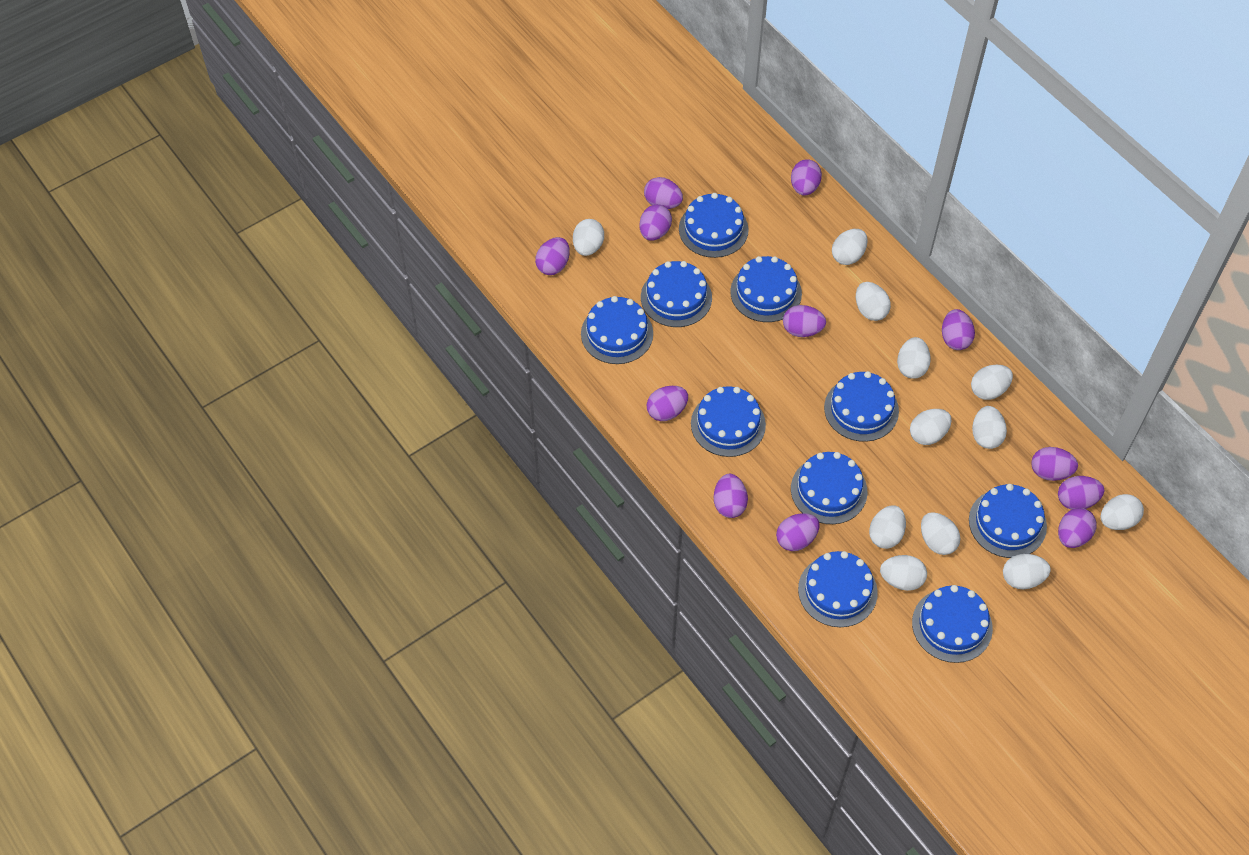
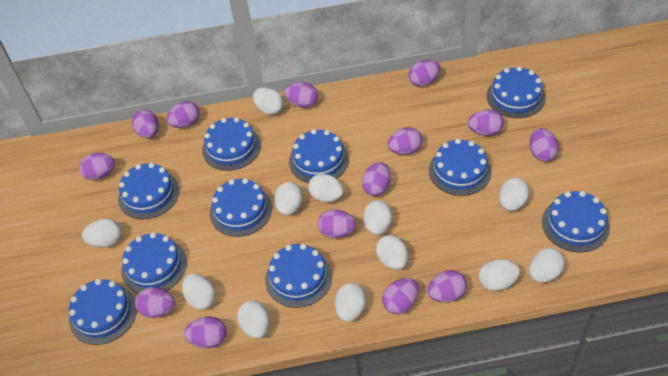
purple egg: 12 -> 14

